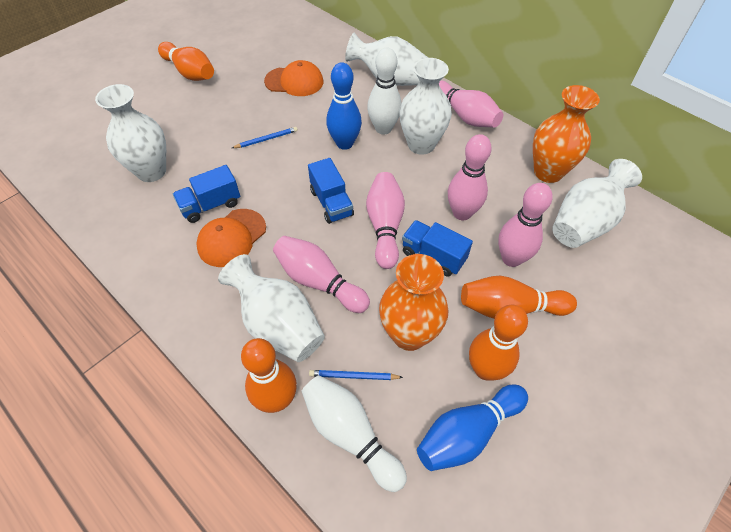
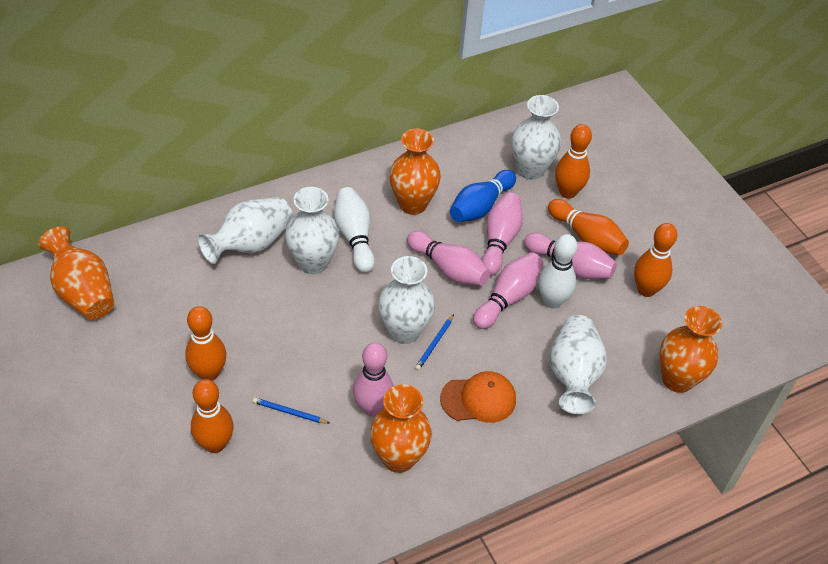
blue bowling pin: 2 -> 1
blue truck: 3 -> 0
orange bowling pin: 4 -> 5
orange cap: 2 -> 1
orange vase: 2 -> 4

